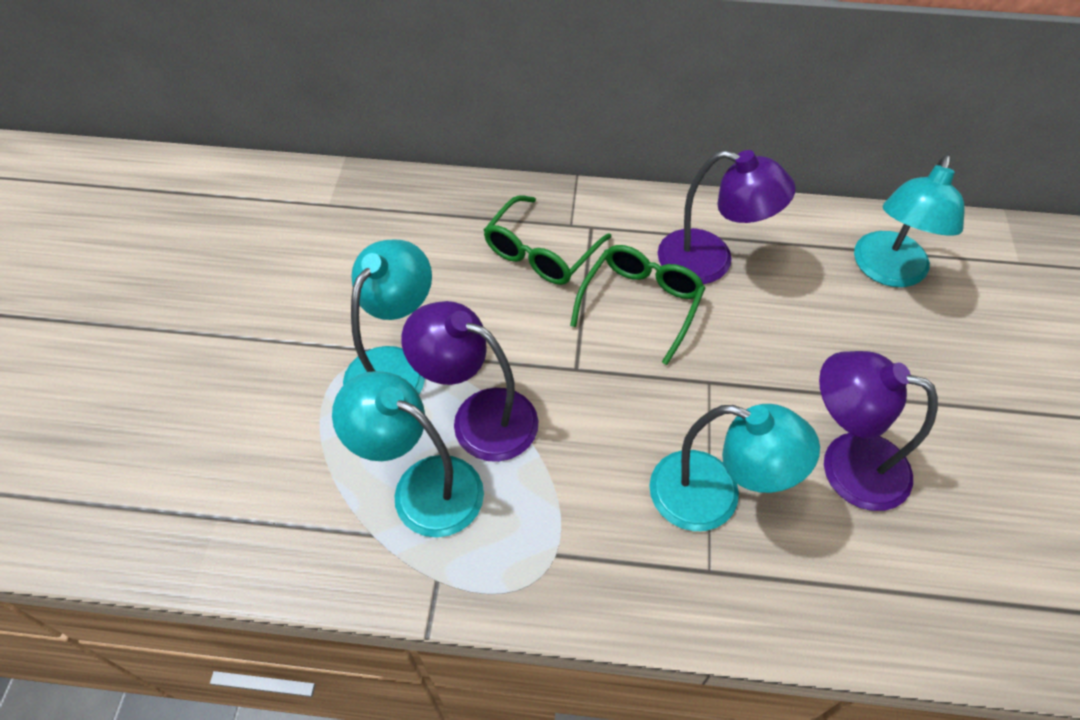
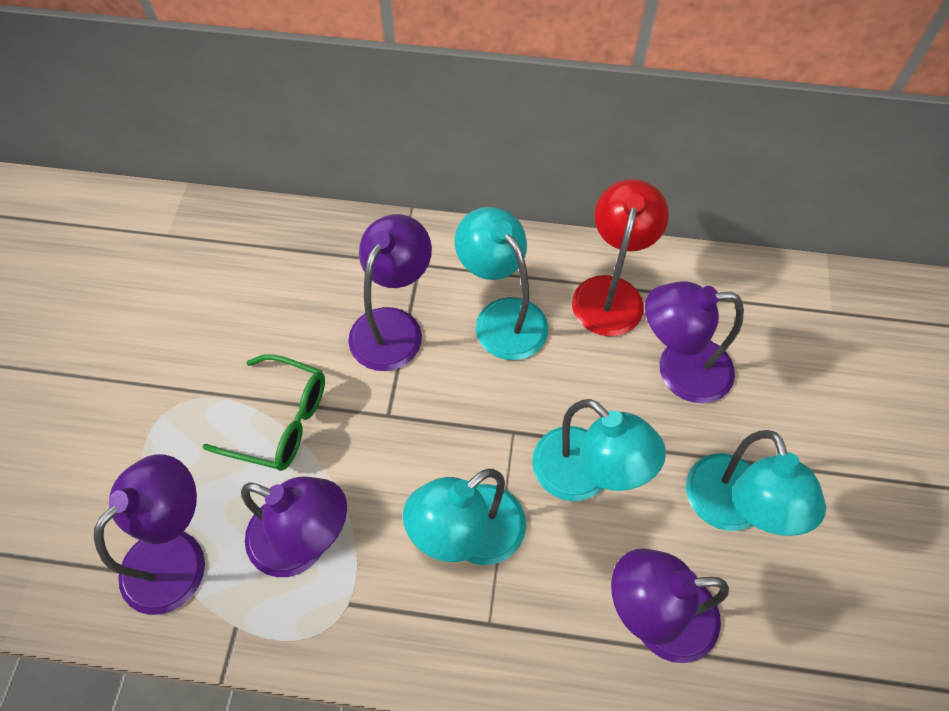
green glasses: 2 -> 1
purple lamp: 3 -> 5
red lamp: 0 -> 1

